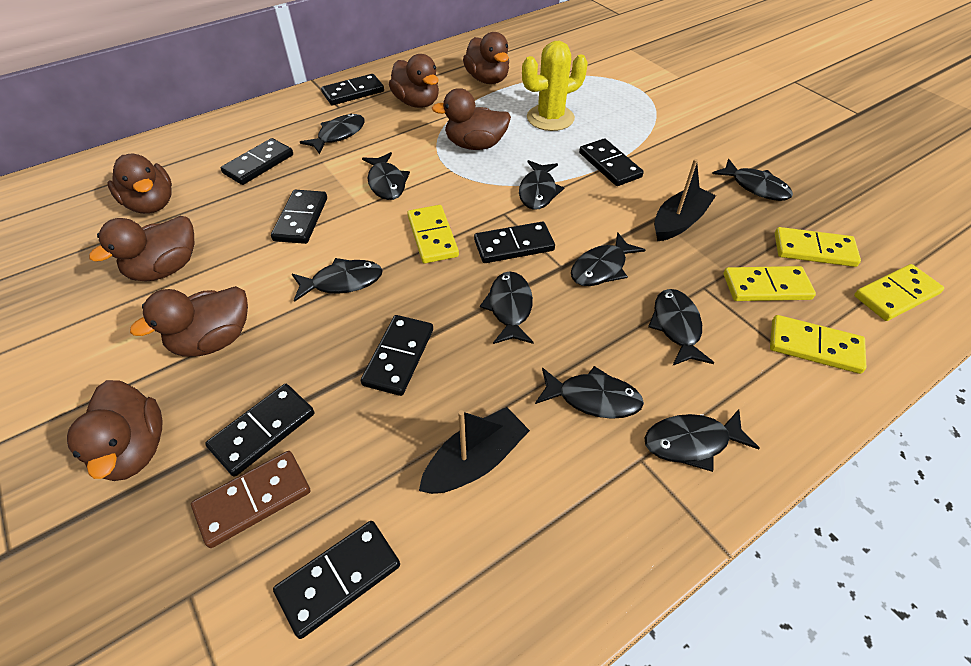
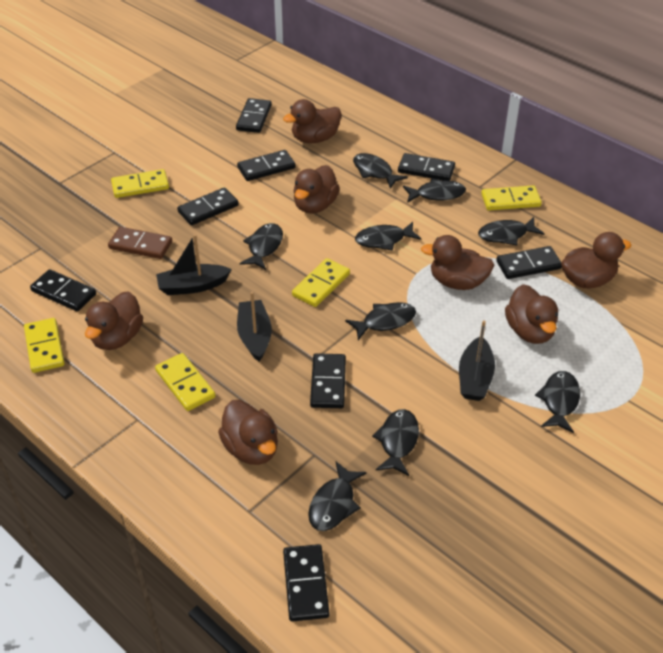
black boat: 2 -> 3
black fish: 10 -> 9
yellow cactus: 1 -> 0

